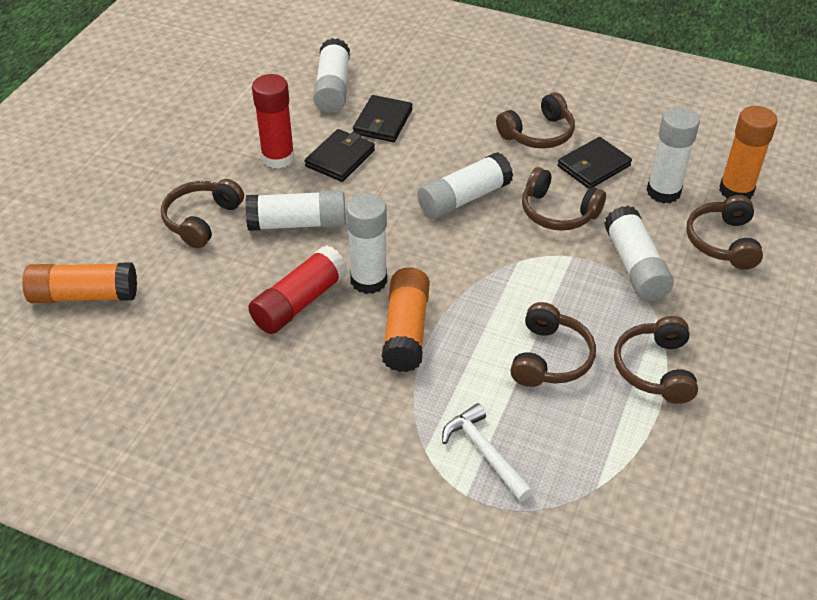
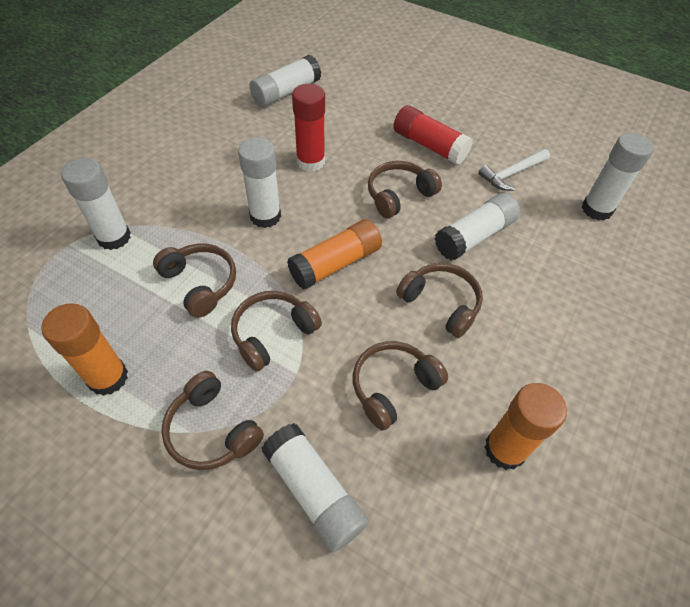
black wallet: 3 -> 0

